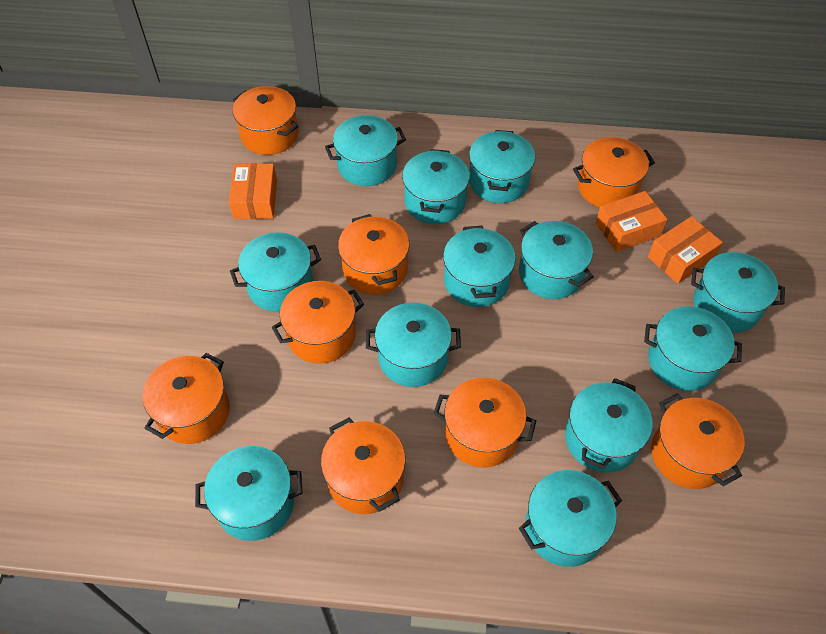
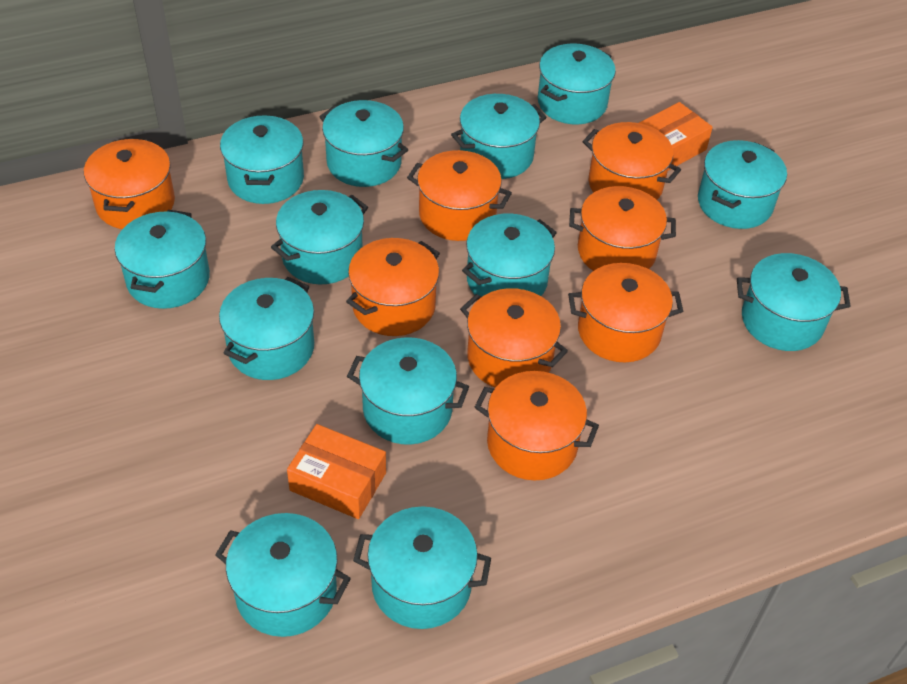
orange box: 3 -> 2
turquoise pot: 12 -> 13

